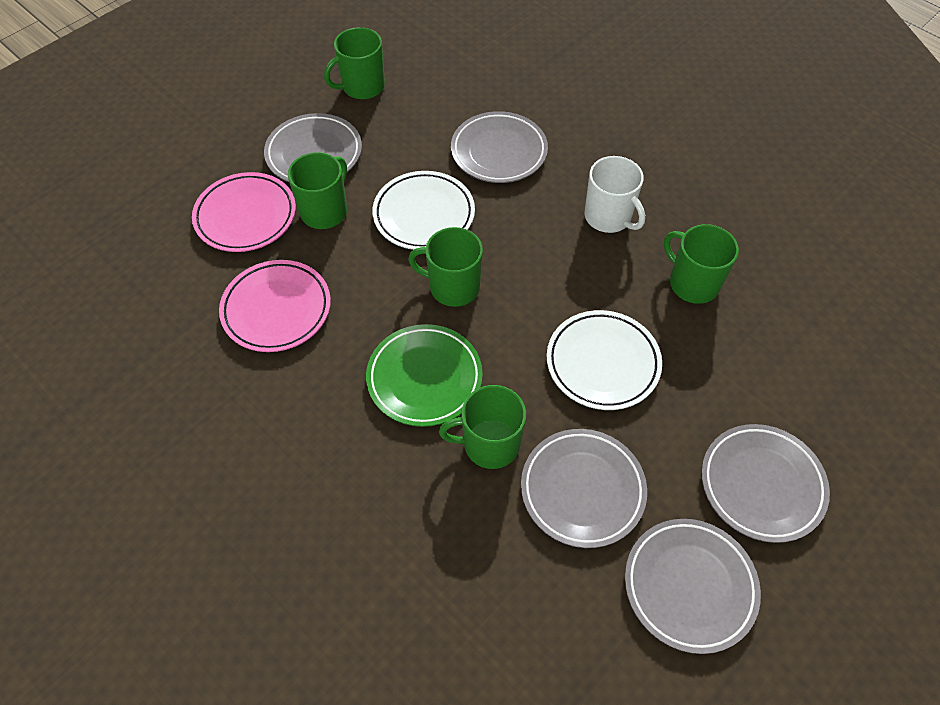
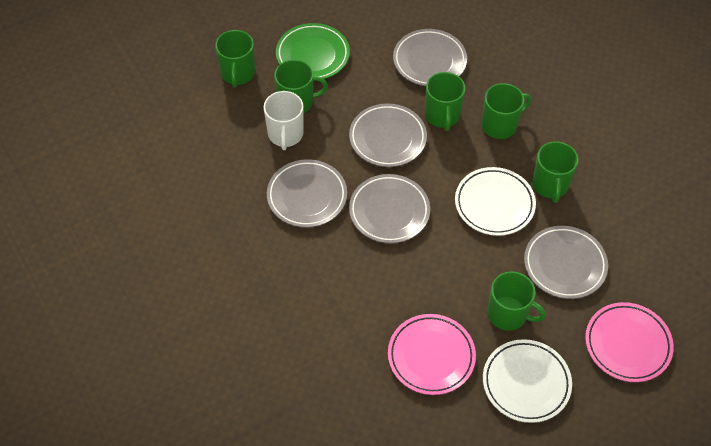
green mug: 5 -> 6

